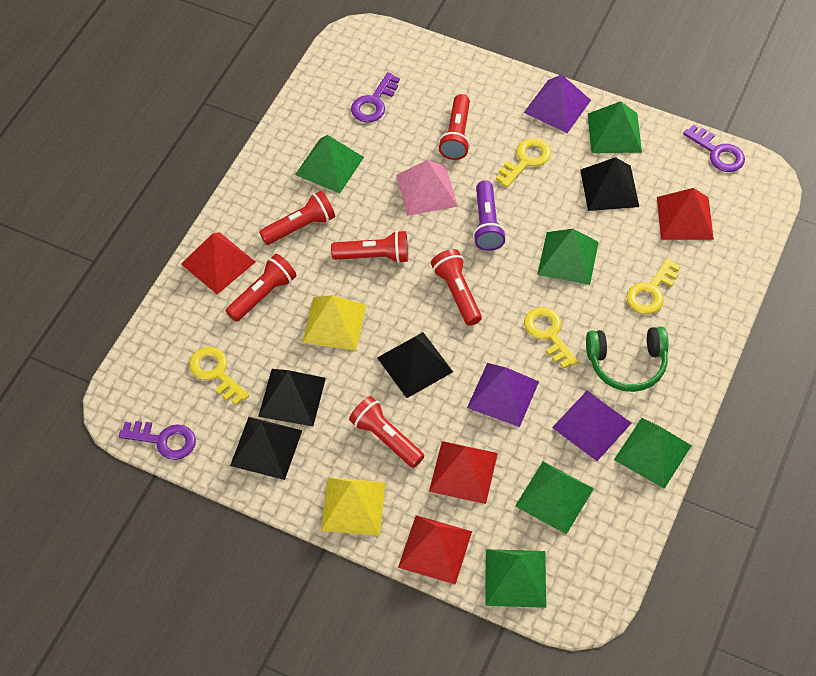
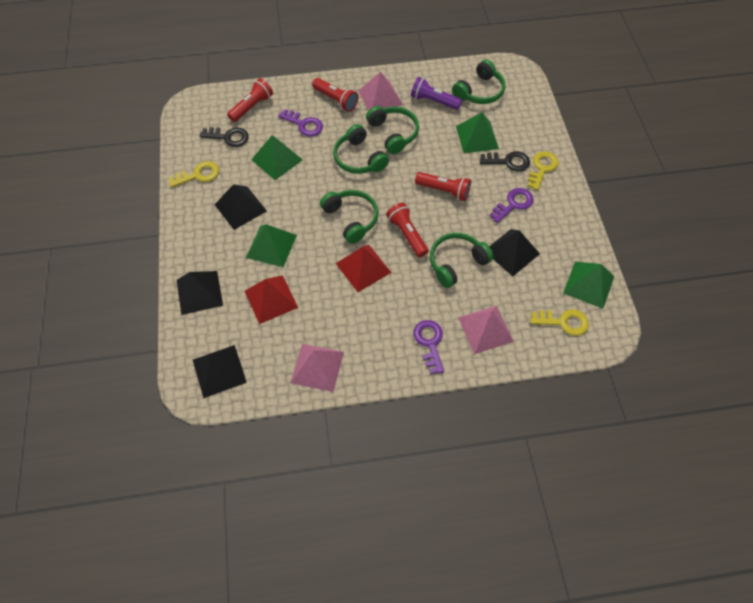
black key: 0 -> 2
green headphones: 1 -> 5
green pyramid: 6 -> 4
pink pyramid: 1 -> 3
purple pyramid: 3 -> 0
red flashlight: 6 -> 4
red pyramid: 4 -> 2
yellow key: 4 -> 3
yellow pyramid: 2 -> 0

